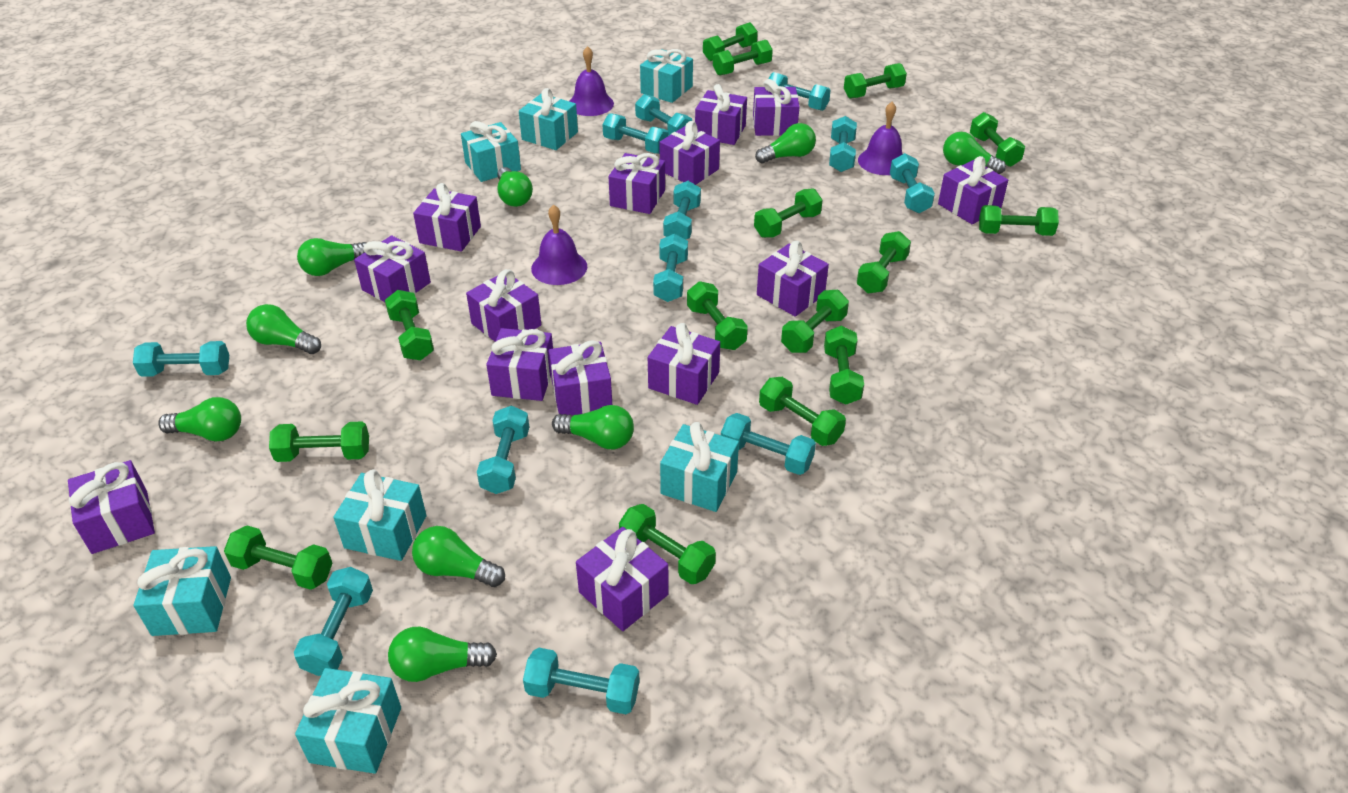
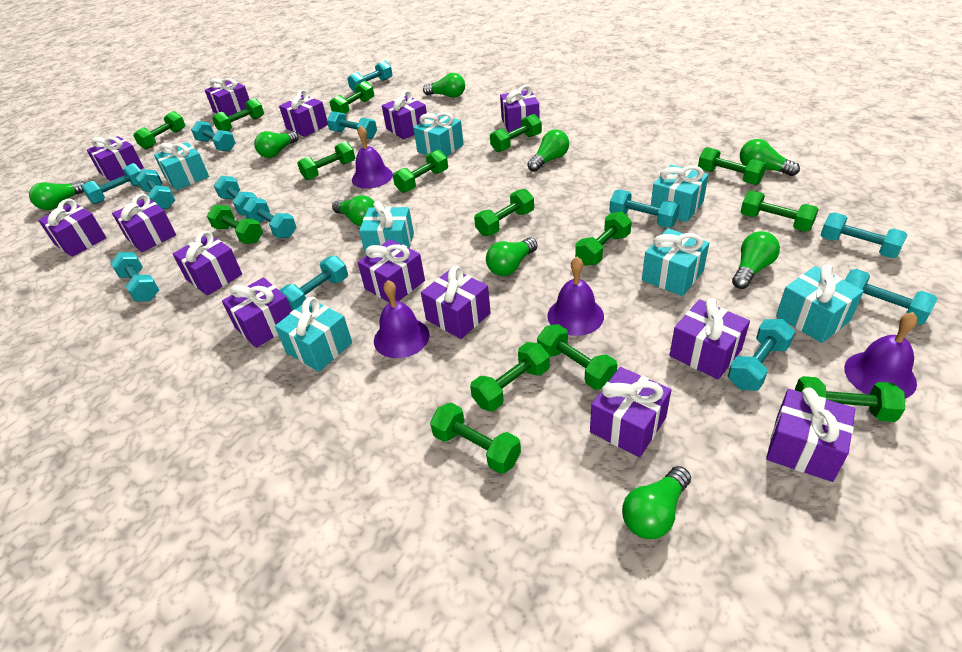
purple bell: 3 -> 4
turquoise dumbbell: 12 -> 13

